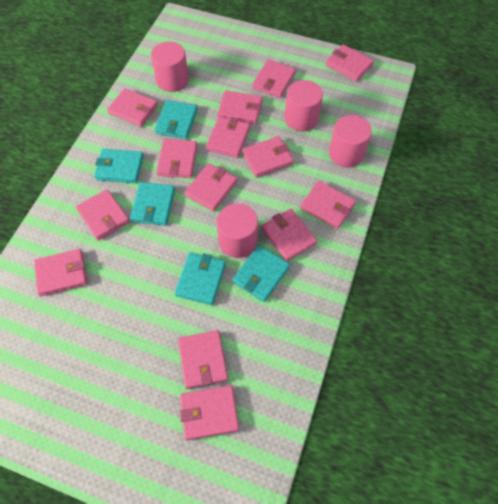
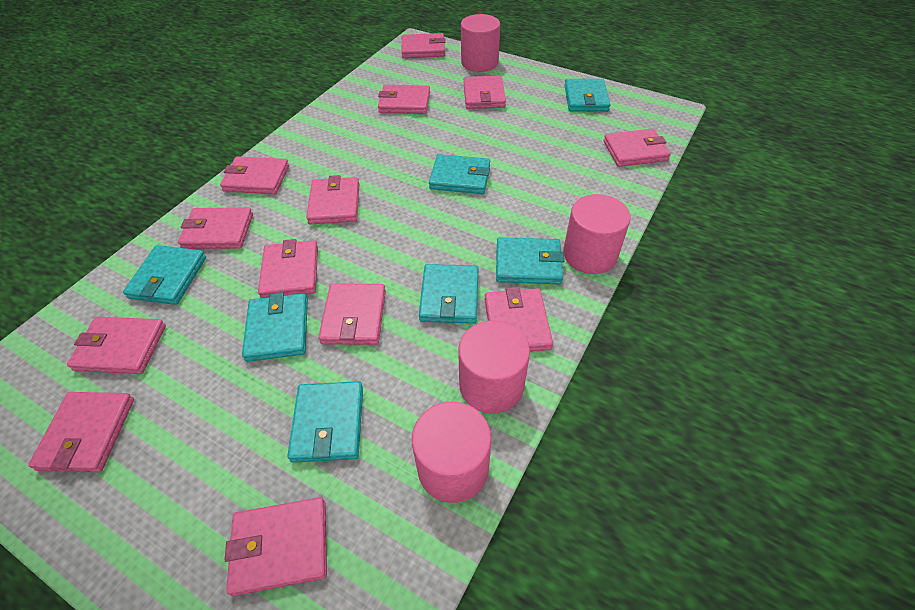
pink wallet: 14 -> 13
turquoise wallet: 5 -> 7

